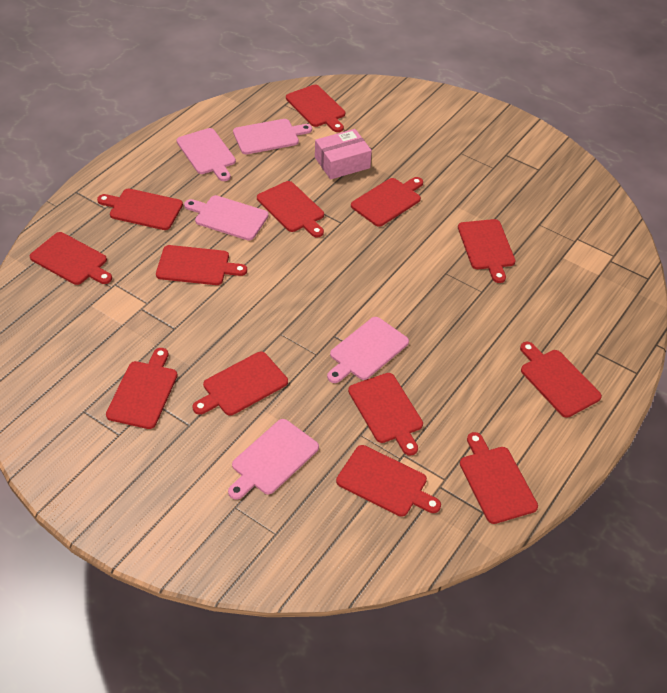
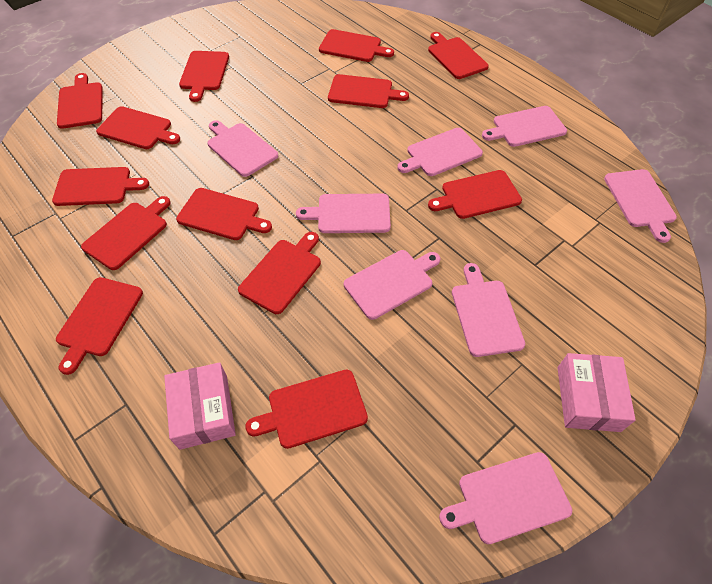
pink box: 1 -> 2
pink cutting board: 5 -> 8

